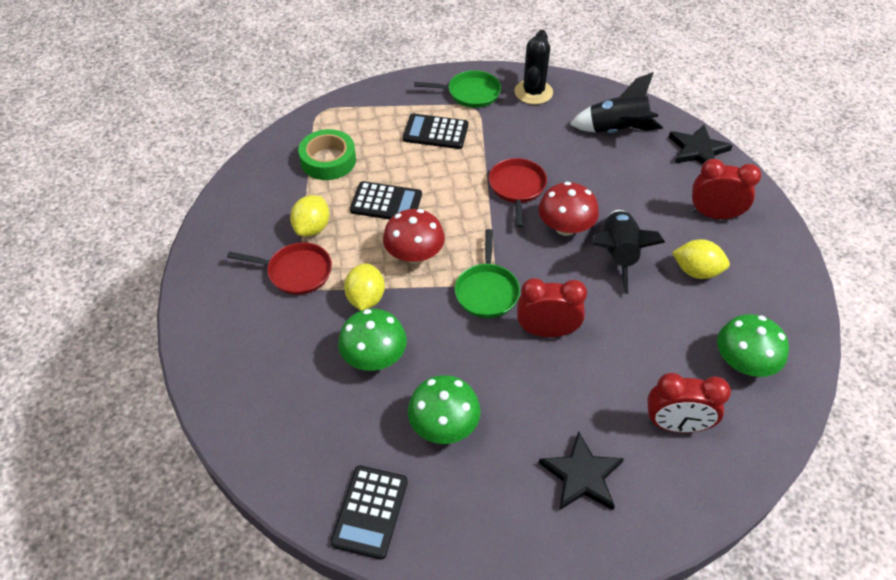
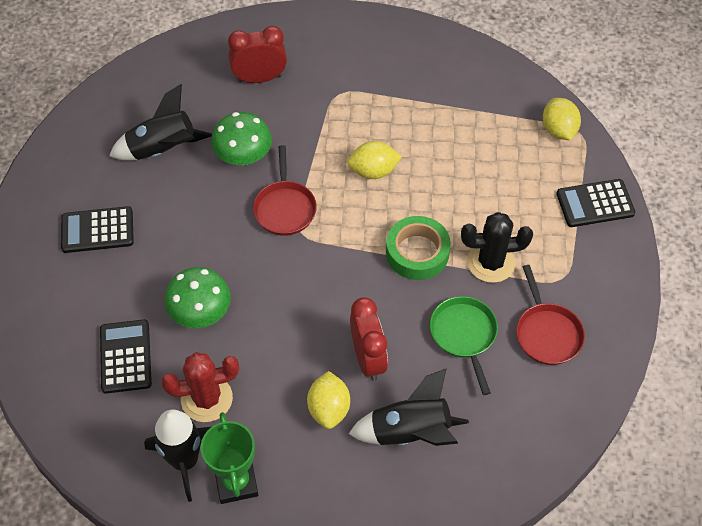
black rocket: 2 -> 3
black star: 2 -> 0
green mushroom: 3 -> 2
green pan: 2 -> 1
green trophy: 0 -> 1
red cactus: 0 -> 1
red clock: 3 -> 2
red mushroom: 2 -> 0

